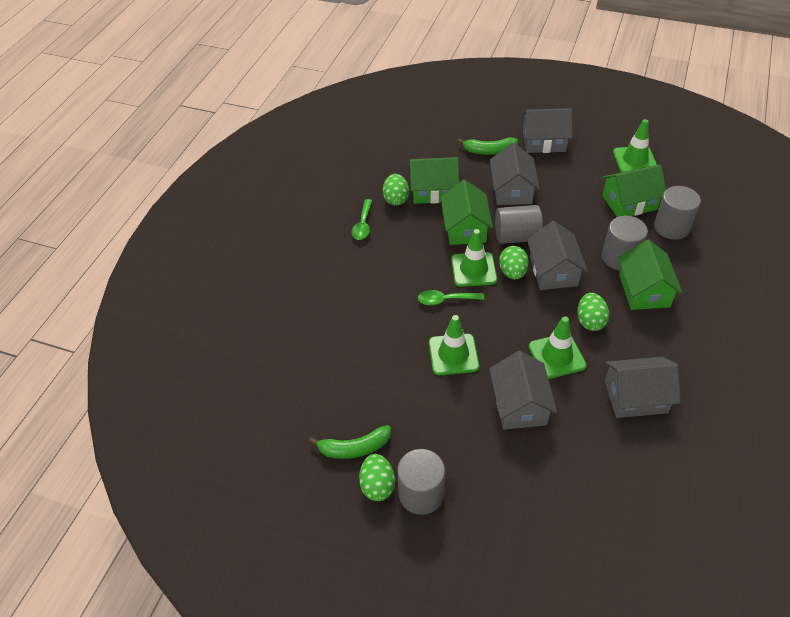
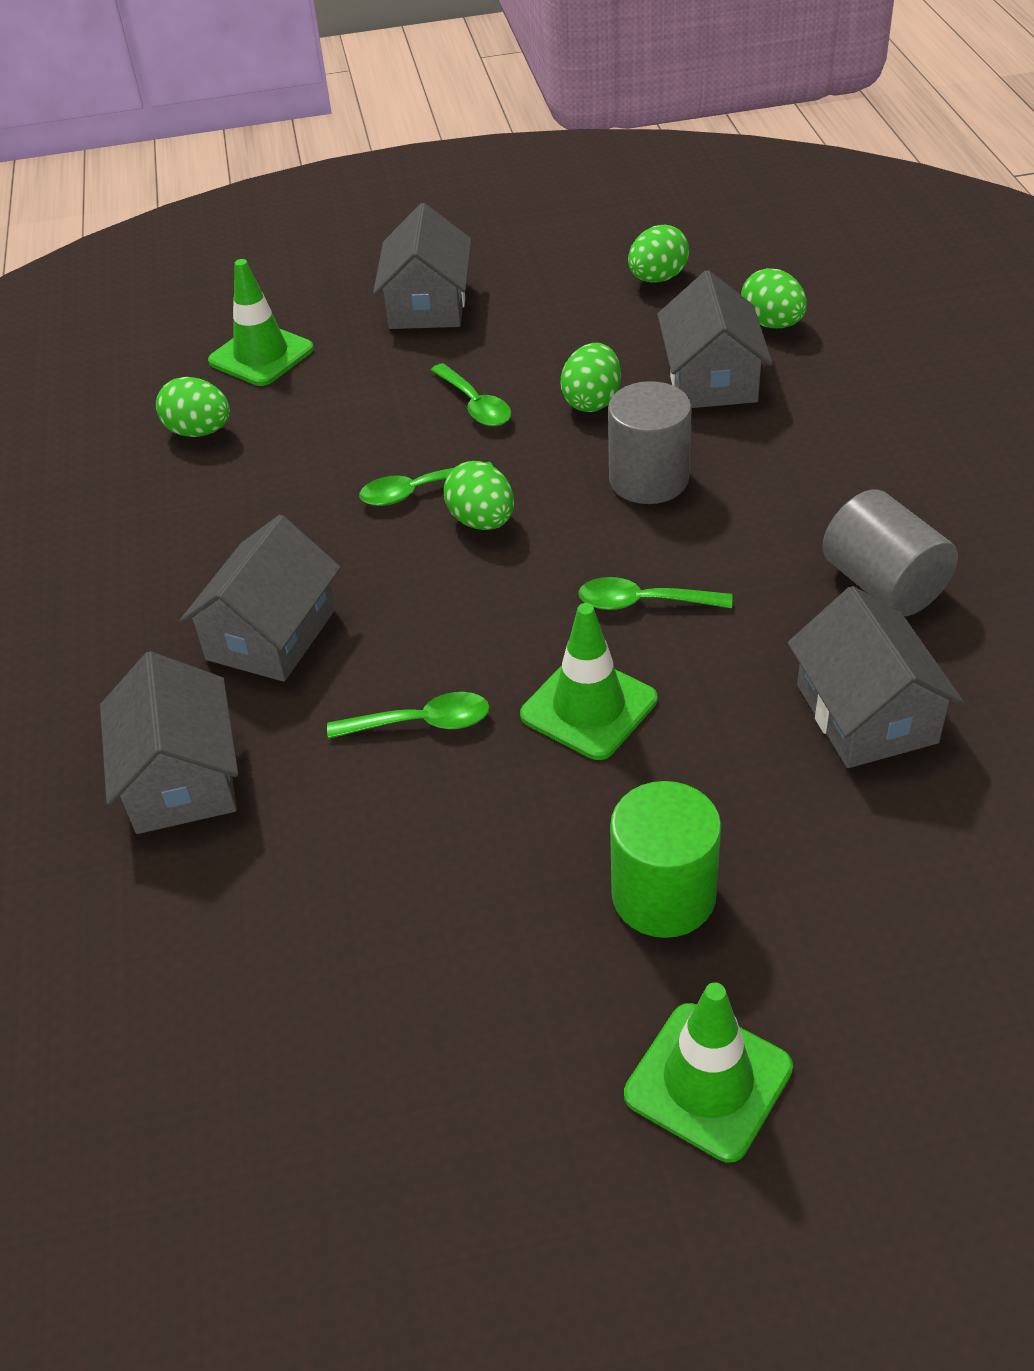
green banana: 2 -> 0
green cylinder: 0 -> 1
green egg: 4 -> 5
green house: 4 -> 0
green spoon: 2 -> 4
green traffic cone: 4 -> 3
grey cylinder: 4 -> 2

